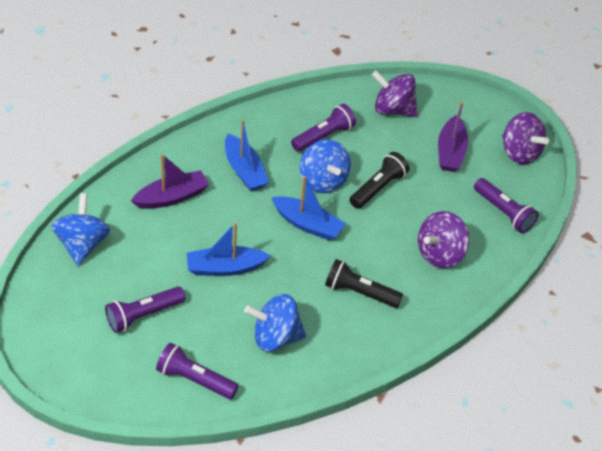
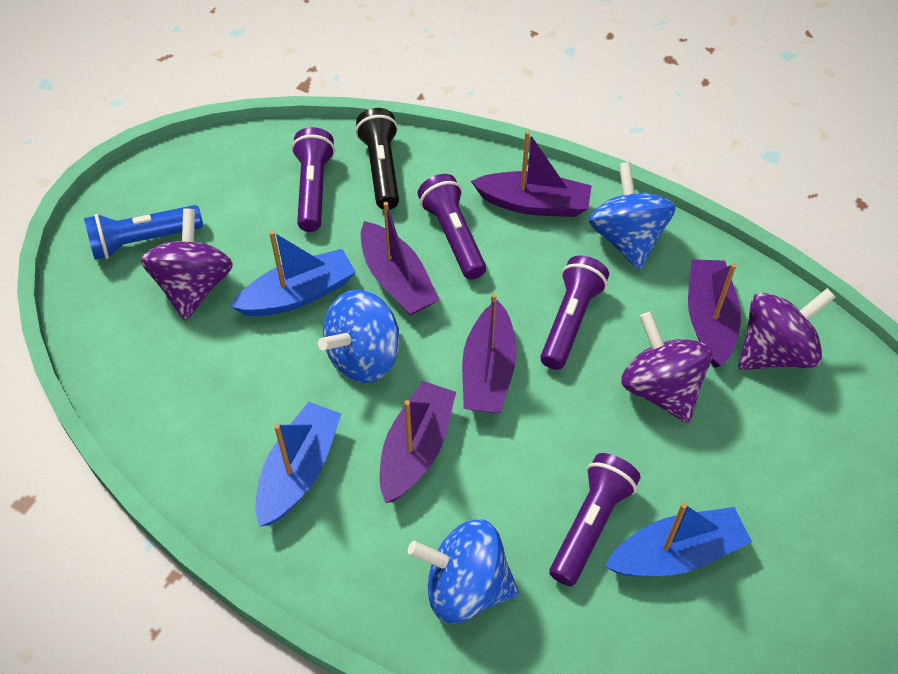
black flashlight: 2 -> 1
blue flashlight: 0 -> 1
purple boat: 2 -> 5

